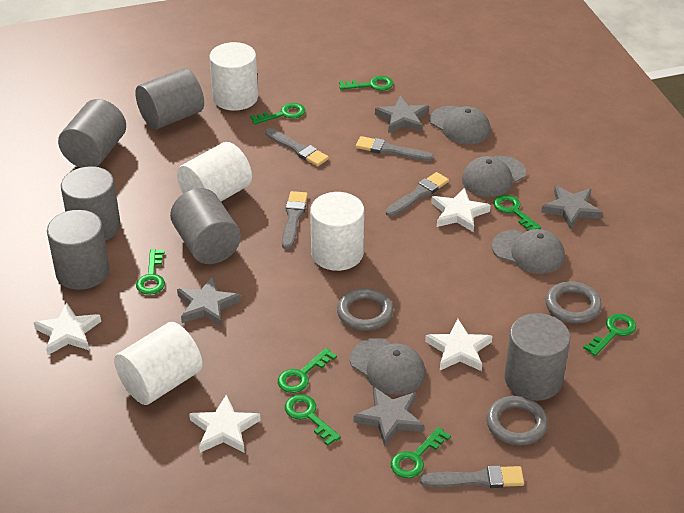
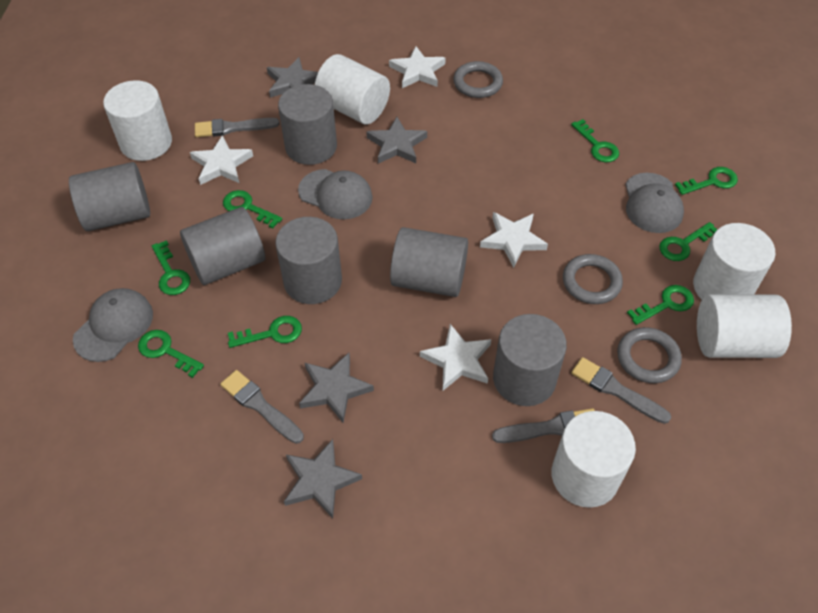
grey brush: 5 -> 4
grey cap: 4 -> 3
white cylinder: 4 -> 5

